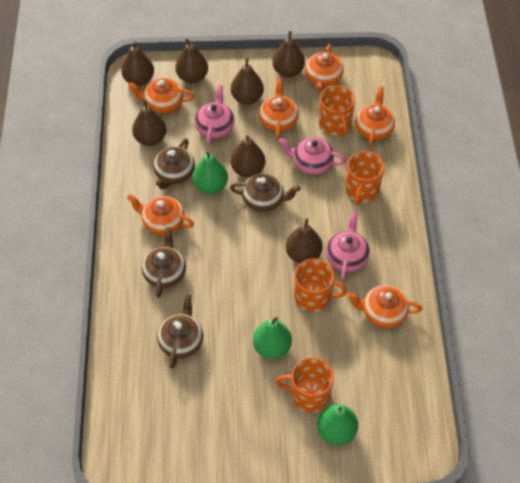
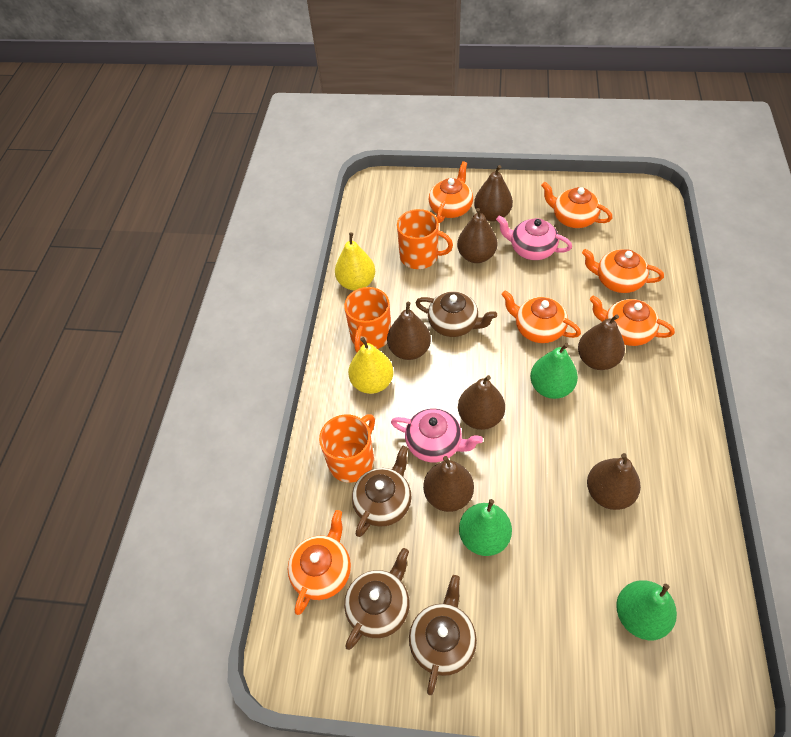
orange mug: 4 -> 3
pink teapot: 3 -> 2
yellow pear: 0 -> 2

